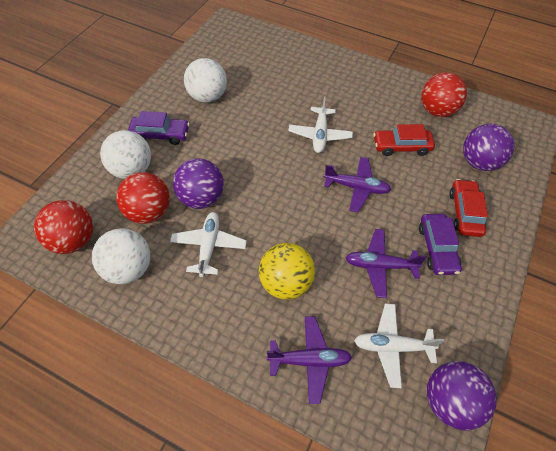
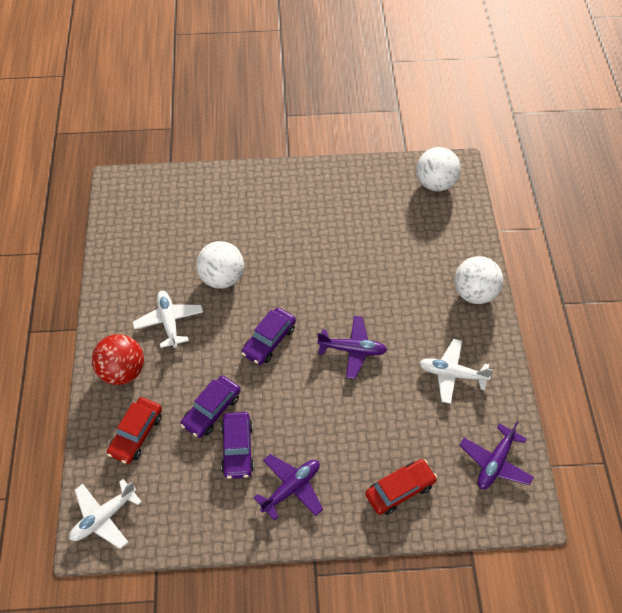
purple ball: 3 -> 0
purple car: 2 -> 3
red ball: 3 -> 1
yellow ball: 1 -> 0

